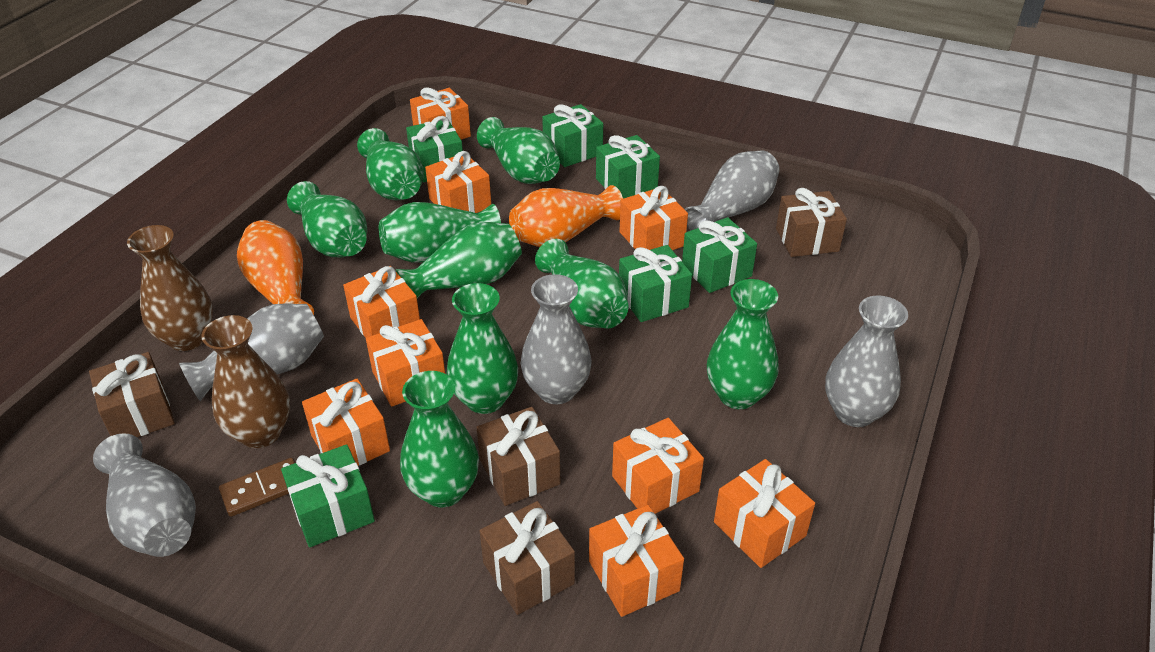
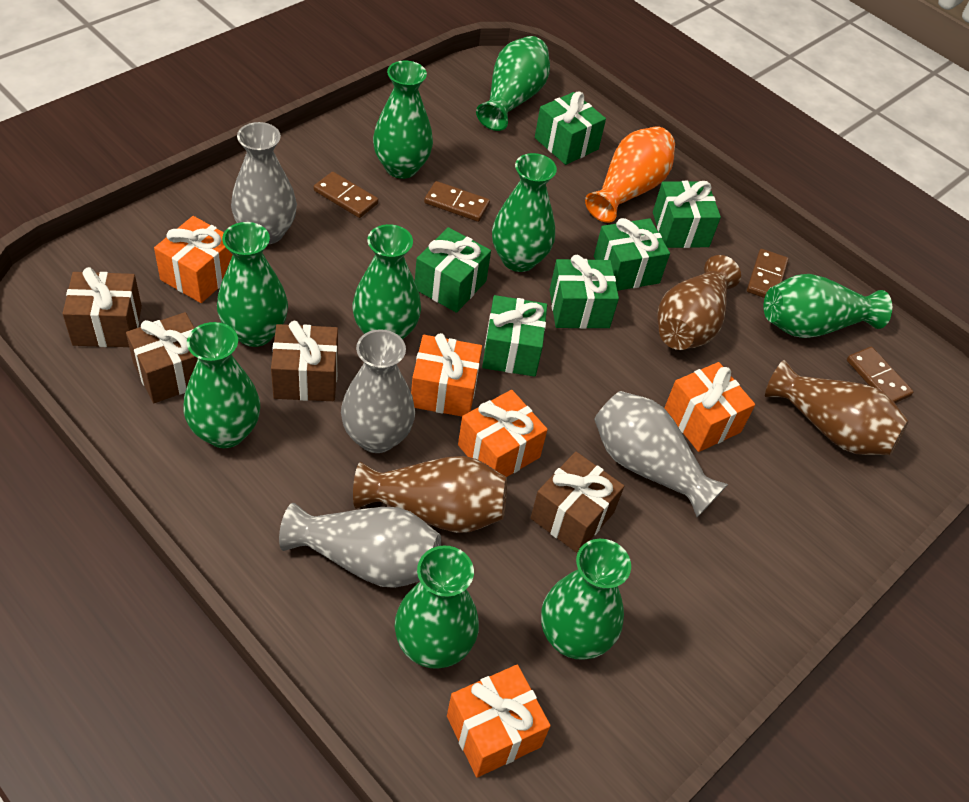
brown domino: 1 -> 4
brown vase: 2 -> 3
grey vase: 5 -> 4
orange gift: 9 -> 5
orange vase: 2 -> 1

